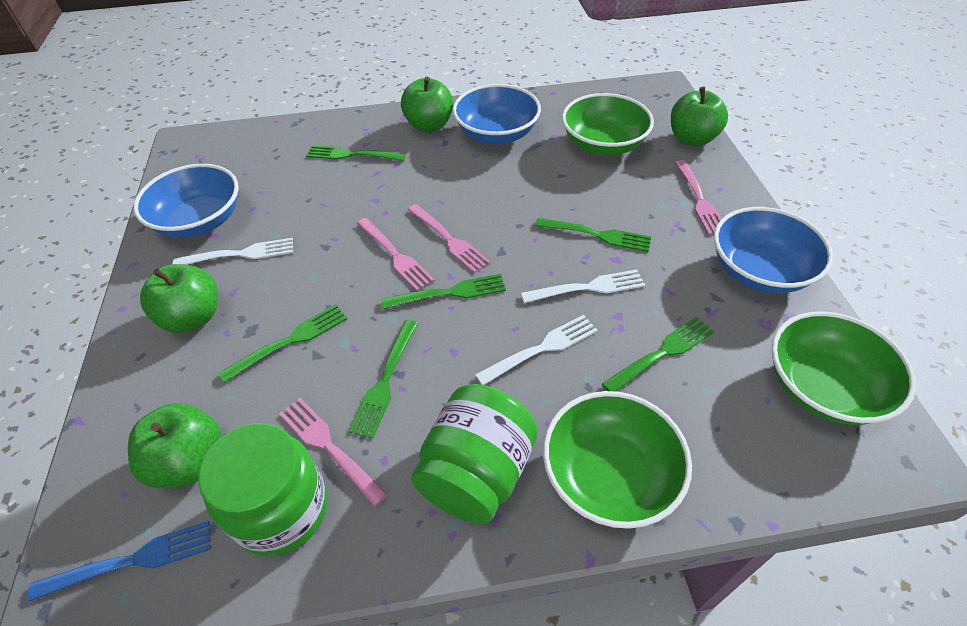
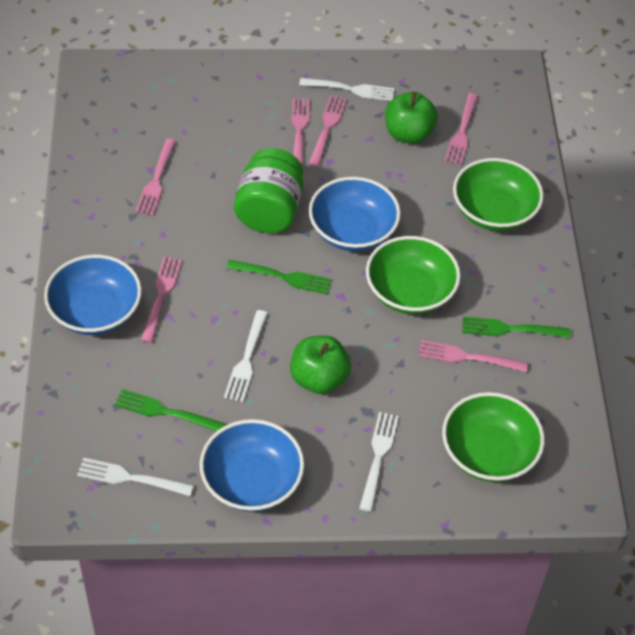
blue fork: 1 -> 0
green apple: 4 -> 2
green fork: 6 -> 3
green jar: 2 -> 1
pink fork: 4 -> 6
white fork: 3 -> 4

